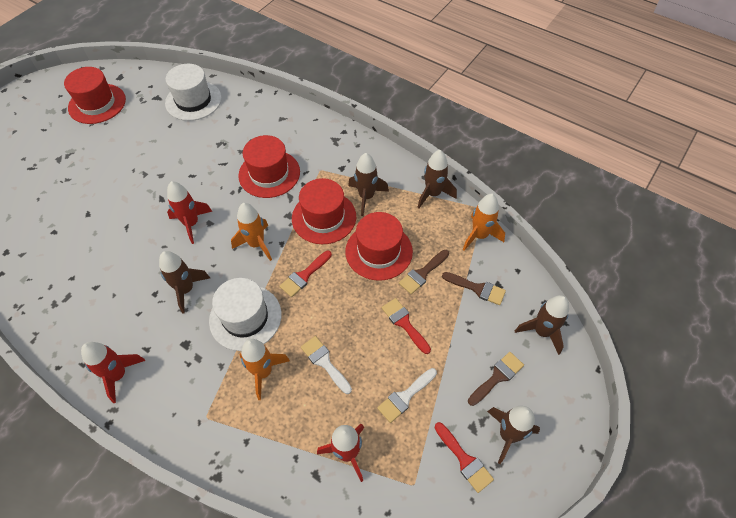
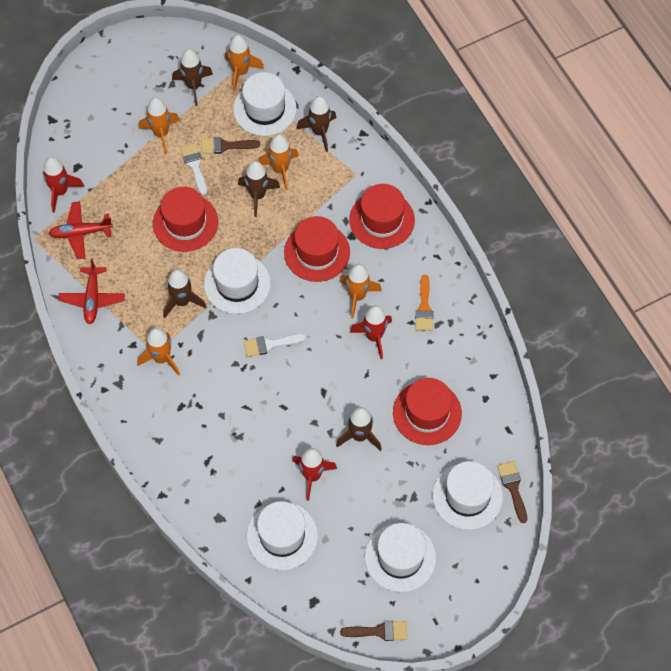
orange brush: 0 -> 1
orange rocket: 3 -> 5
red brush: 3 -> 0
red plane: 0 -> 2
white hat: 2 -> 5

